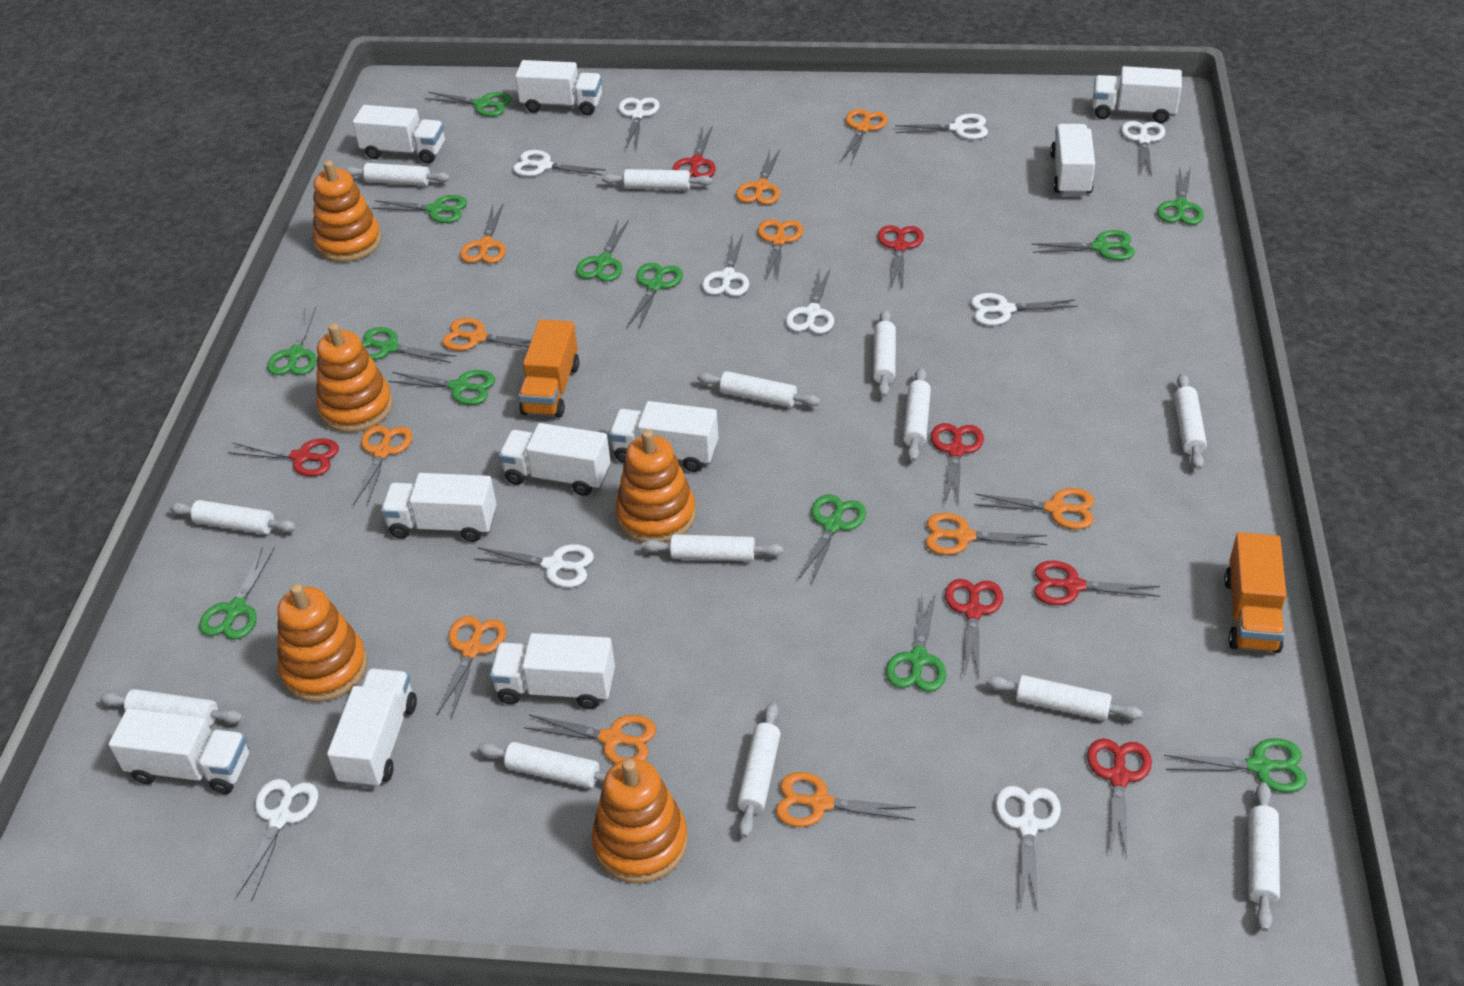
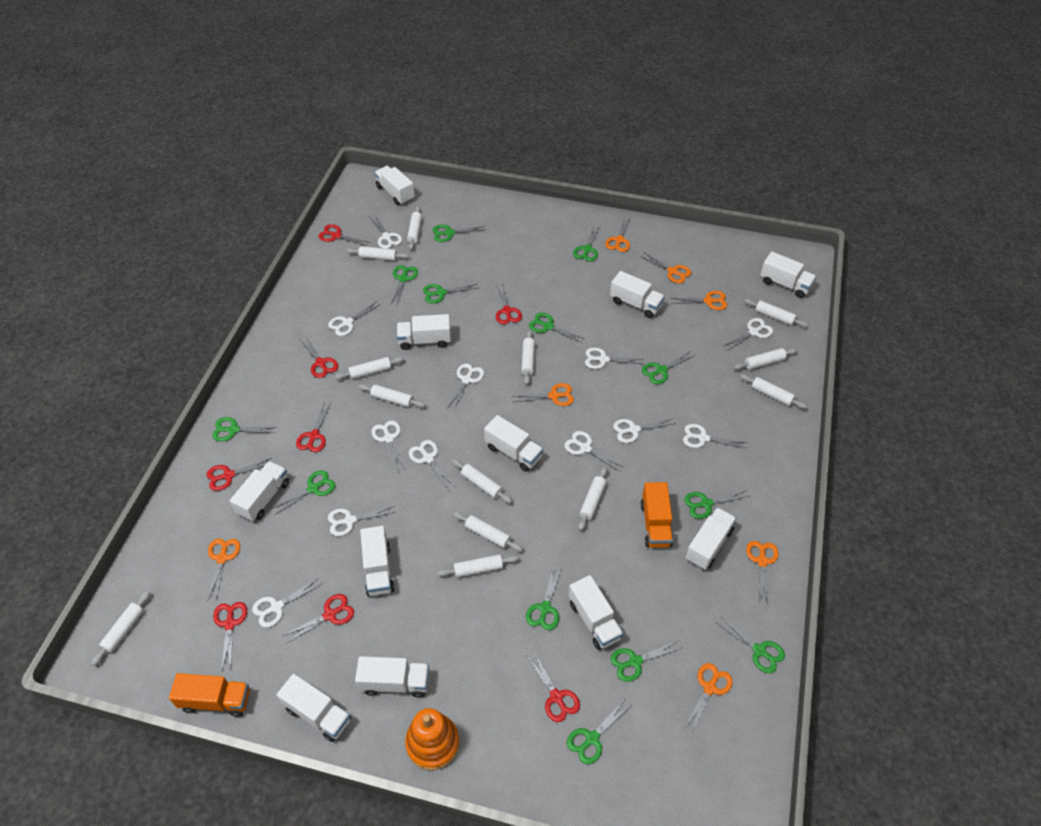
orange scissors: 11 -> 7
orange stacking toy: 5 -> 1
red scissors: 7 -> 8
white scissors: 10 -> 12
white truck: 10 -> 11

